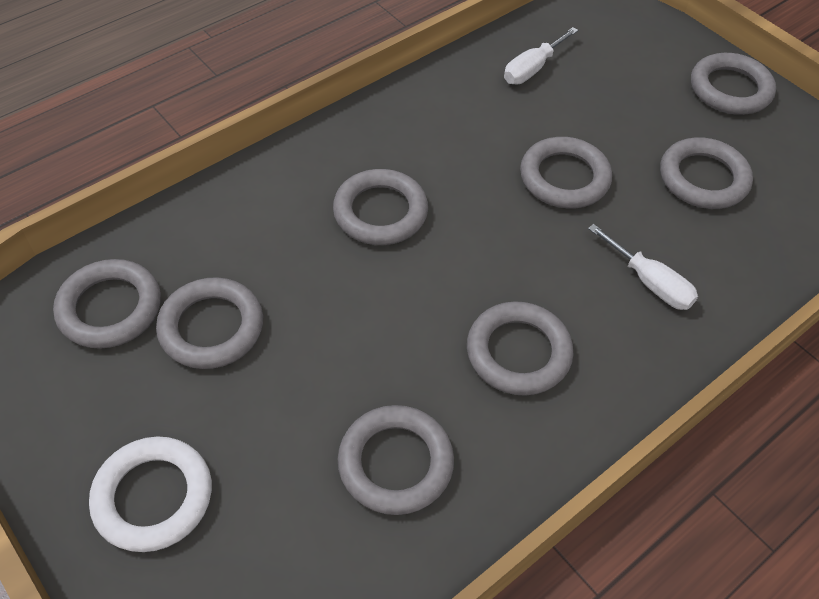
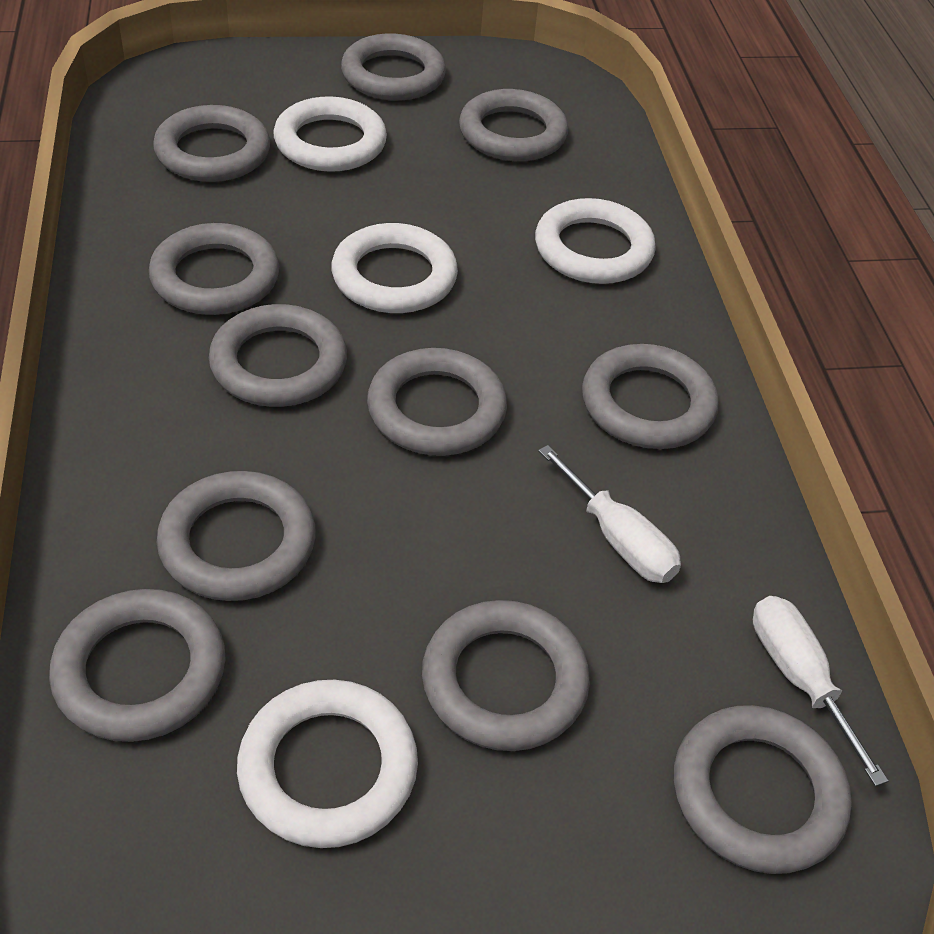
grey ring: 8 -> 11
white ring: 1 -> 4

